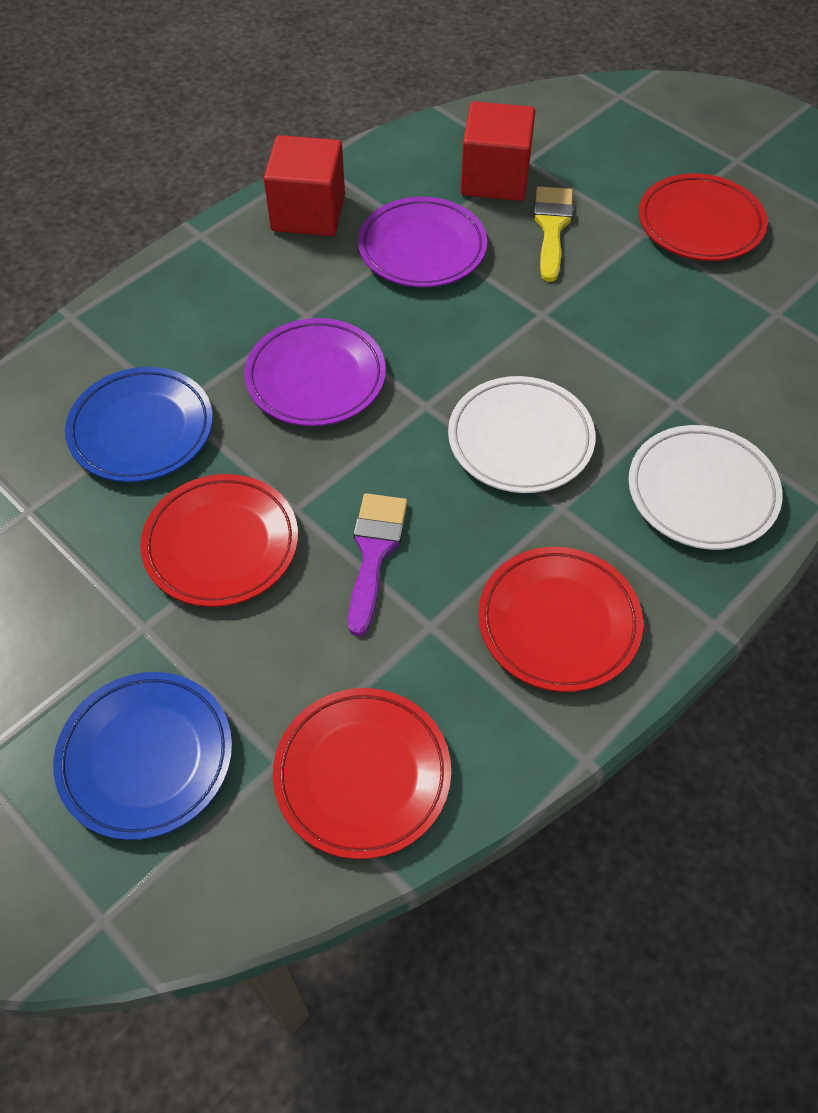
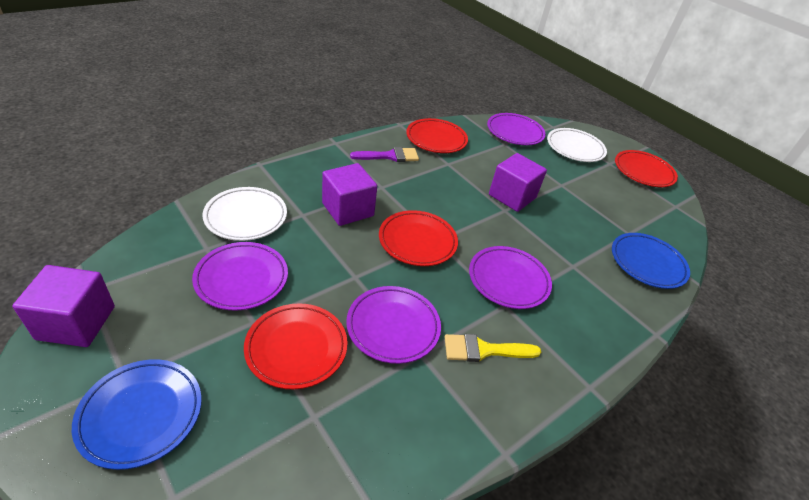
purple cube: 0 -> 3
purple plate: 2 -> 4
red cube: 2 -> 0

